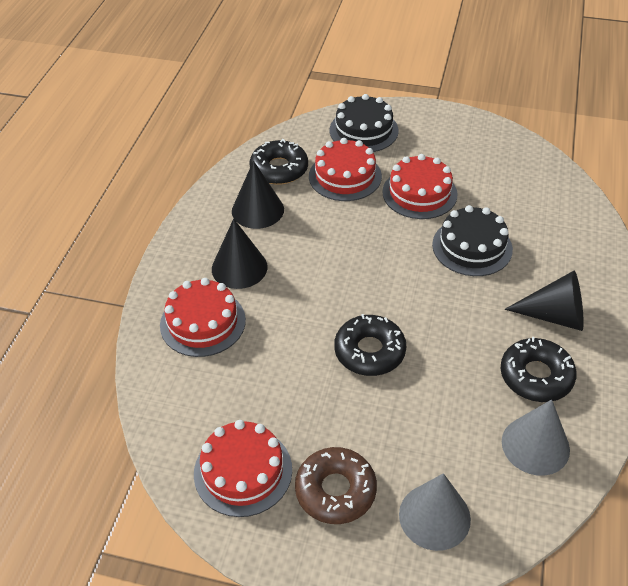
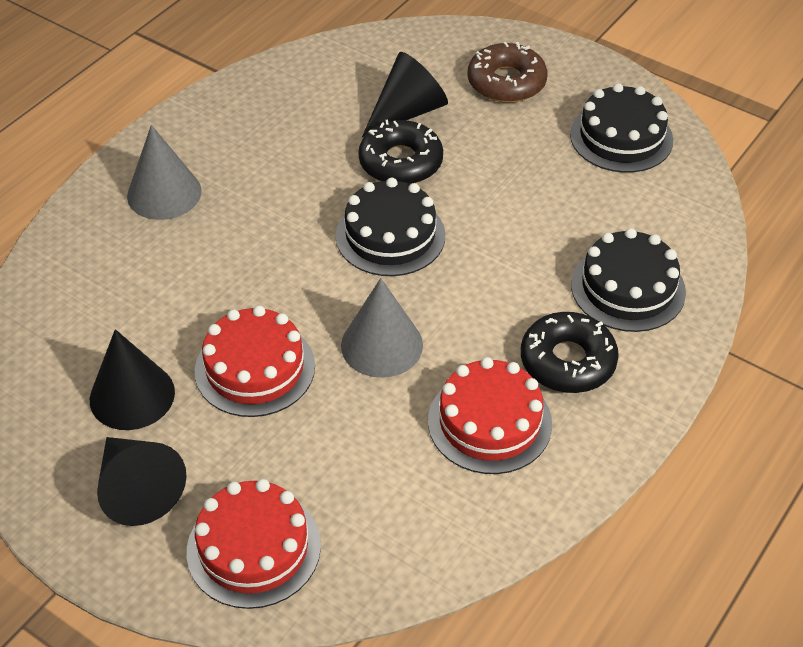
black cake: 2 -> 3
black donut: 3 -> 2
red cake: 4 -> 3

